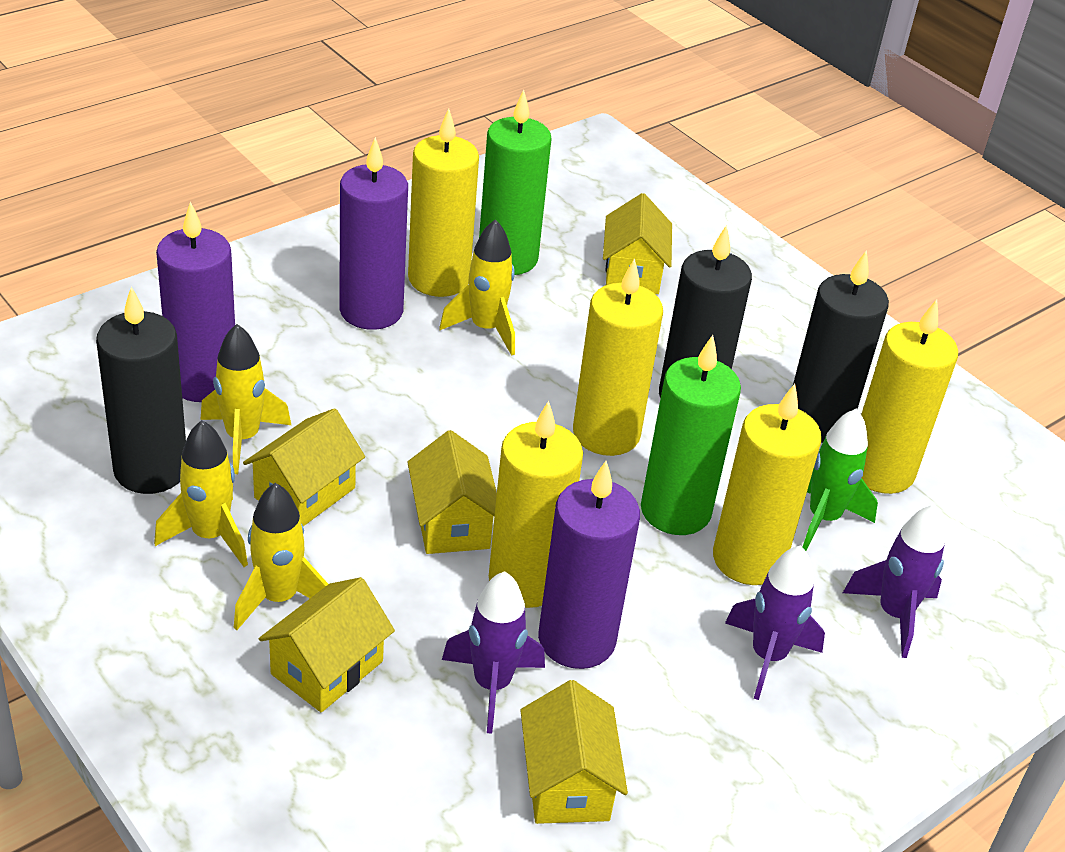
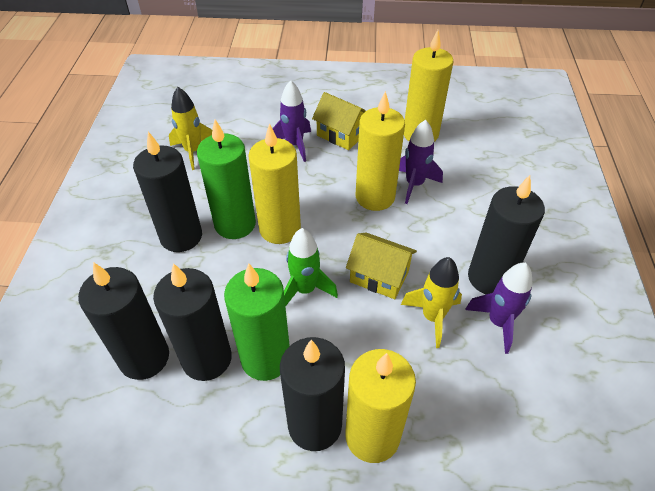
black candle: 3 -> 5
purple candle: 3 -> 0
yellow candle: 5 -> 4
yellow house: 5 -> 2
yellow rocket: 4 -> 2

